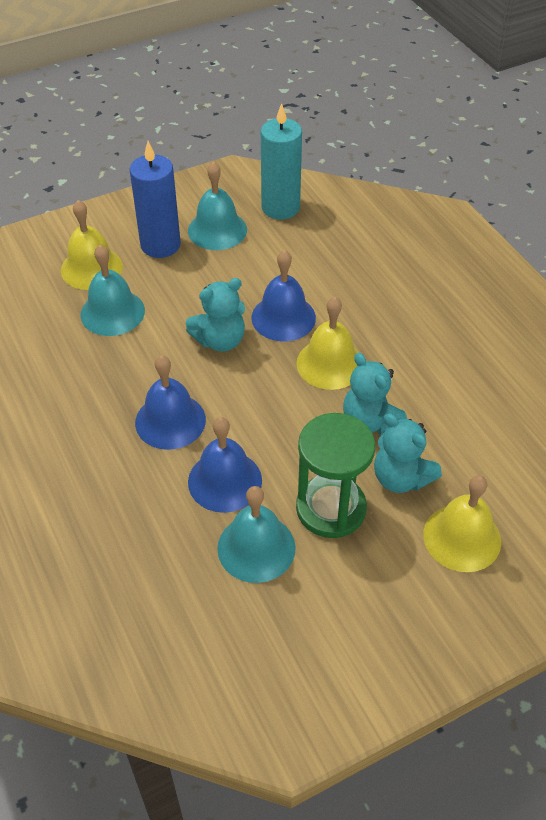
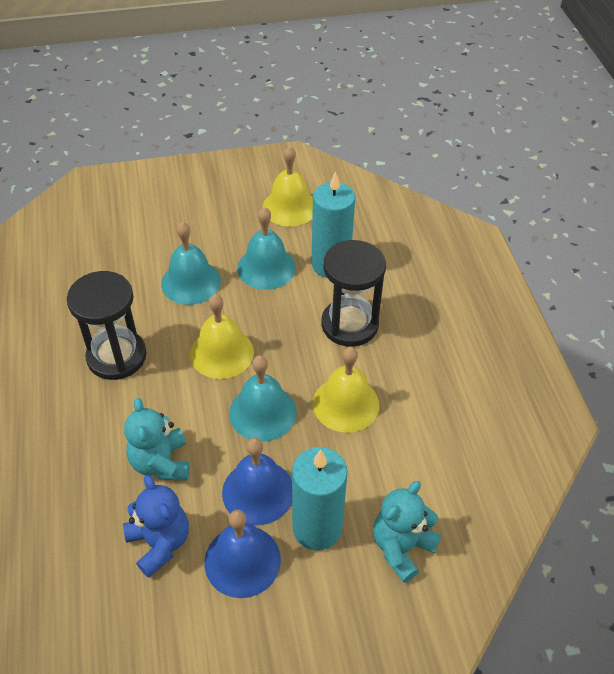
black hourglass: 0 -> 2
blue bell: 3 -> 2
blue candle: 1 -> 0
blue teddy bear: 0 -> 1
green hourglass: 1 -> 0
turquoise candle: 1 -> 2
turquoise teddy bear: 3 -> 2

